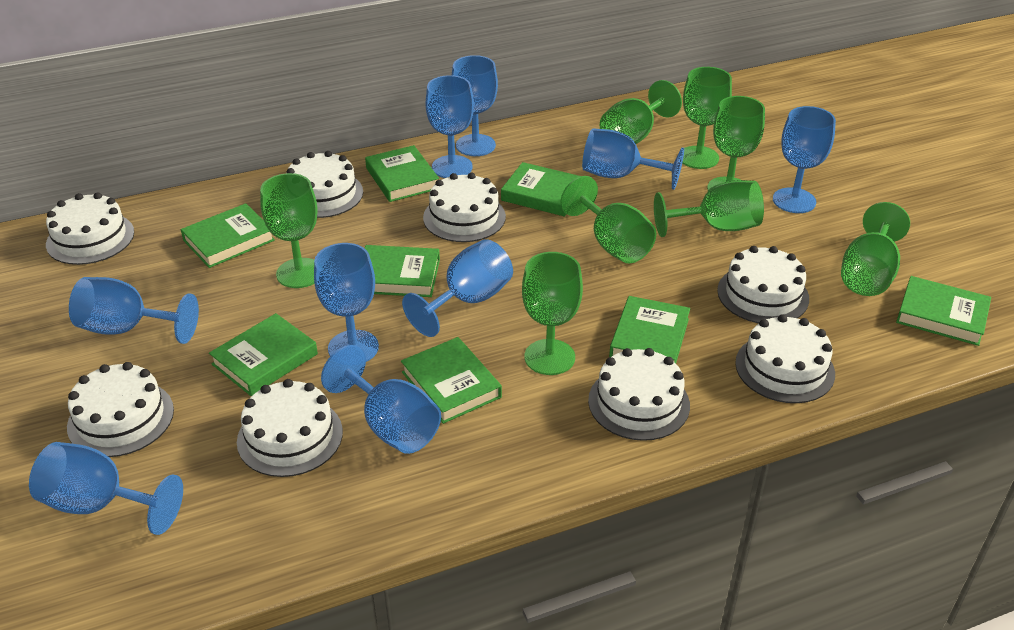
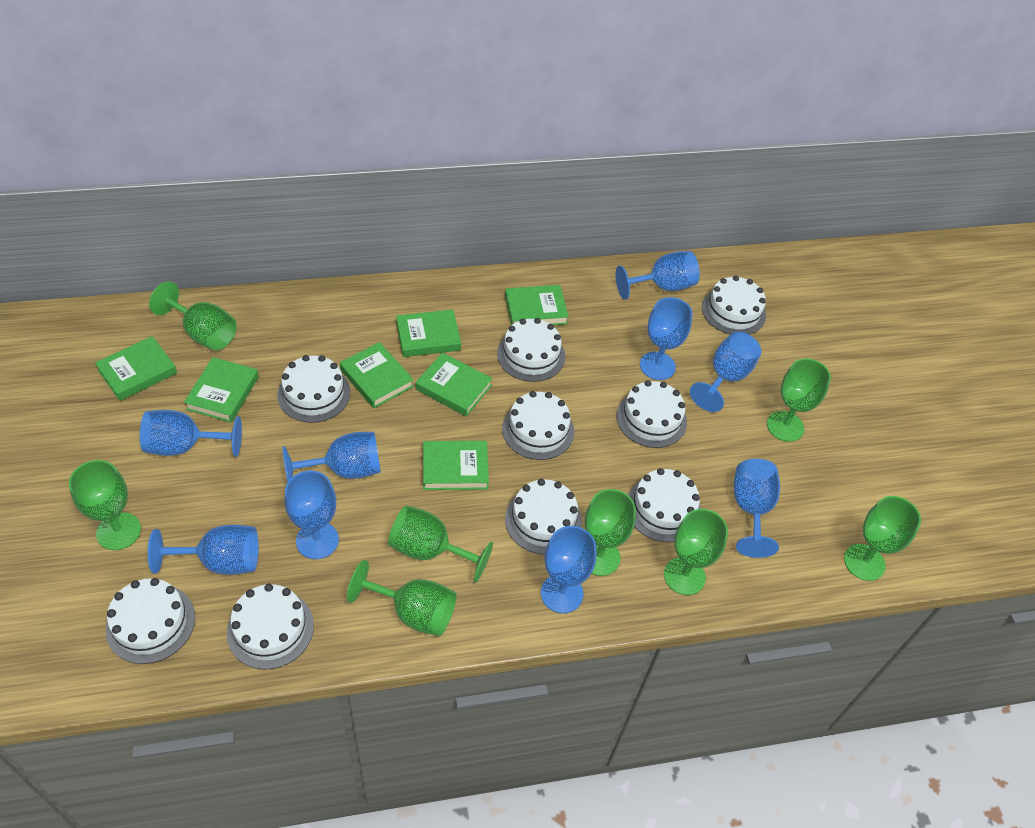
green book: 8 -> 7
white cake: 8 -> 9

